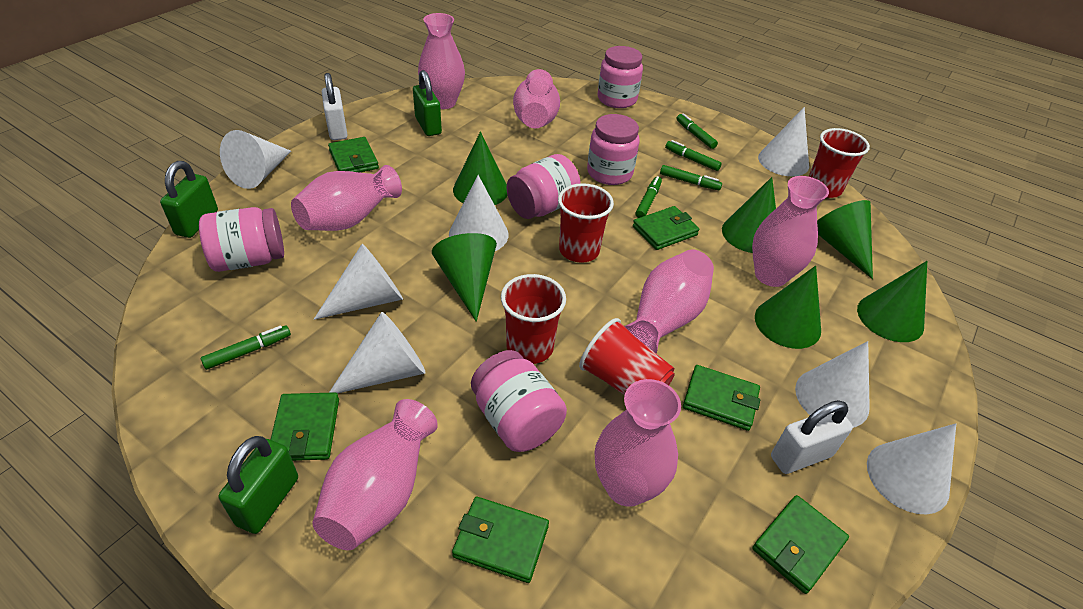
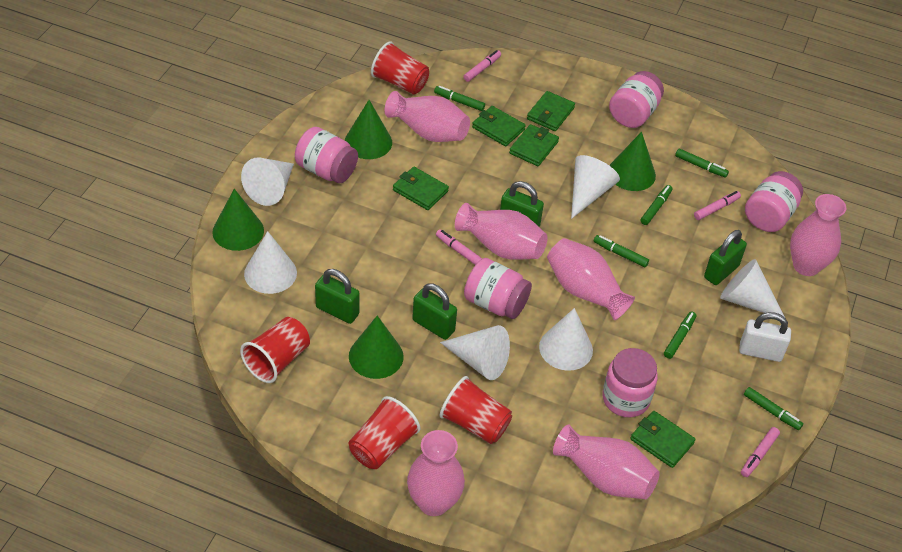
green cone: 6 -> 4
green marker: 5 -> 6
green padlock: 3 -> 4
green wallet: 6 -> 5
pink marker: 0 -> 4
pink vase: 7 -> 6
white cone: 7 -> 6
white padlock: 2 -> 1

